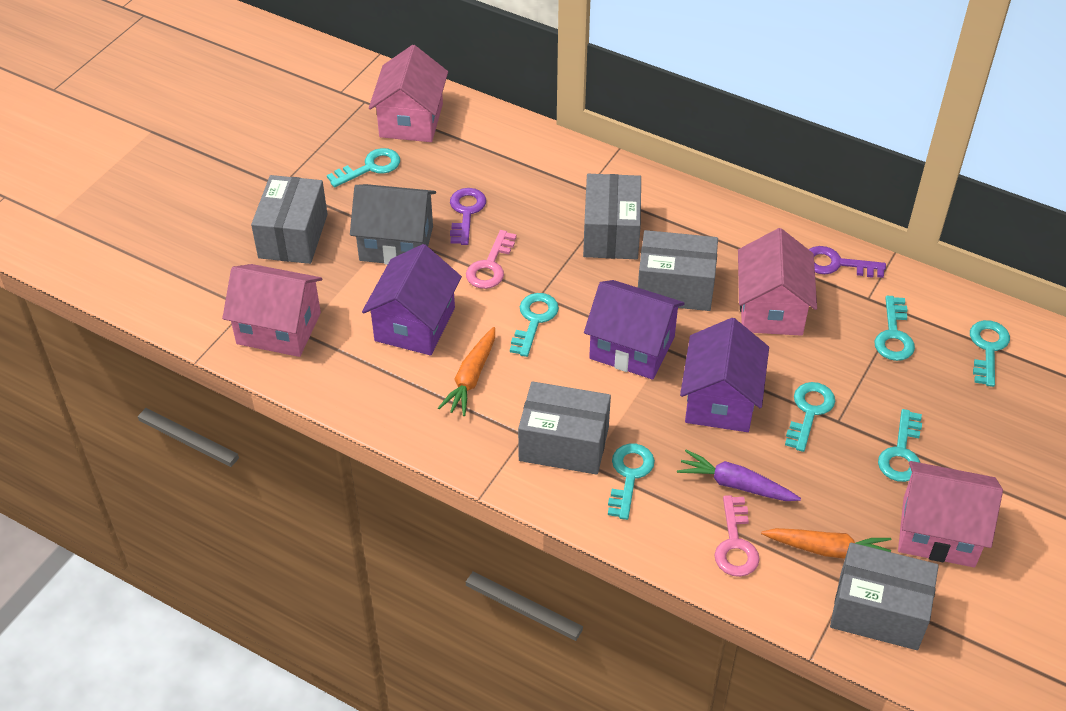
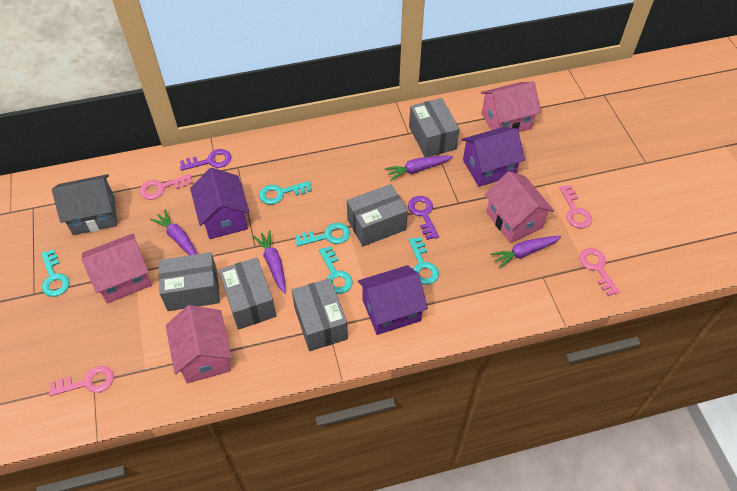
orange carrot: 2 -> 0
pink key: 2 -> 4
purple carrot: 1 -> 4
turquoise key: 7 -> 5

